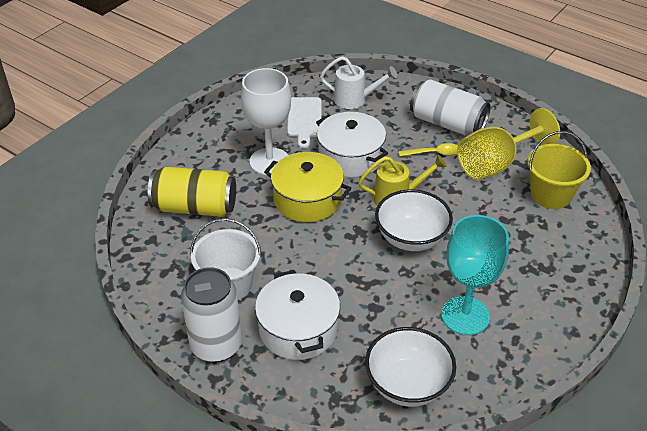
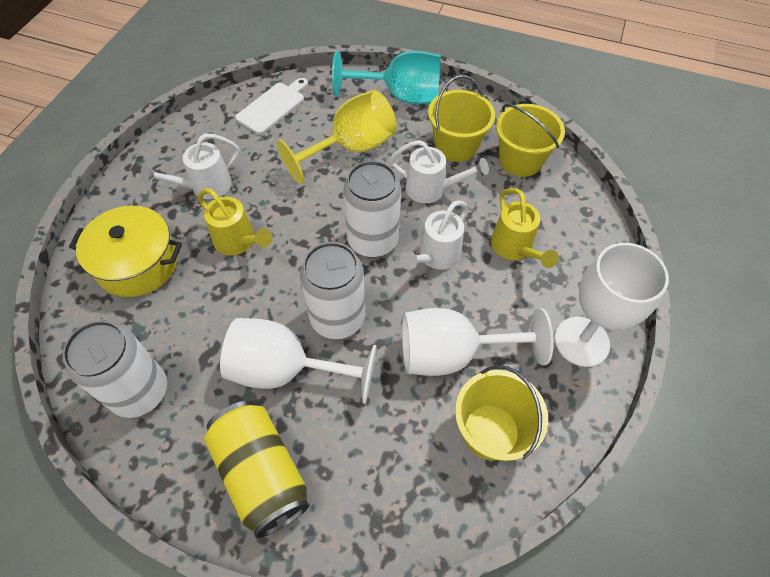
white bowl: 2 -> 0
white bucket: 1 -> 0
white can: 2 -> 3
white goblet: 1 -> 3
white pot: 2 -> 0
white watering can: 1 -> 3
yellow bucket: 1 -> 3
yellow spoon: 1 -> 0
yellow watering can: 1 -> 2

